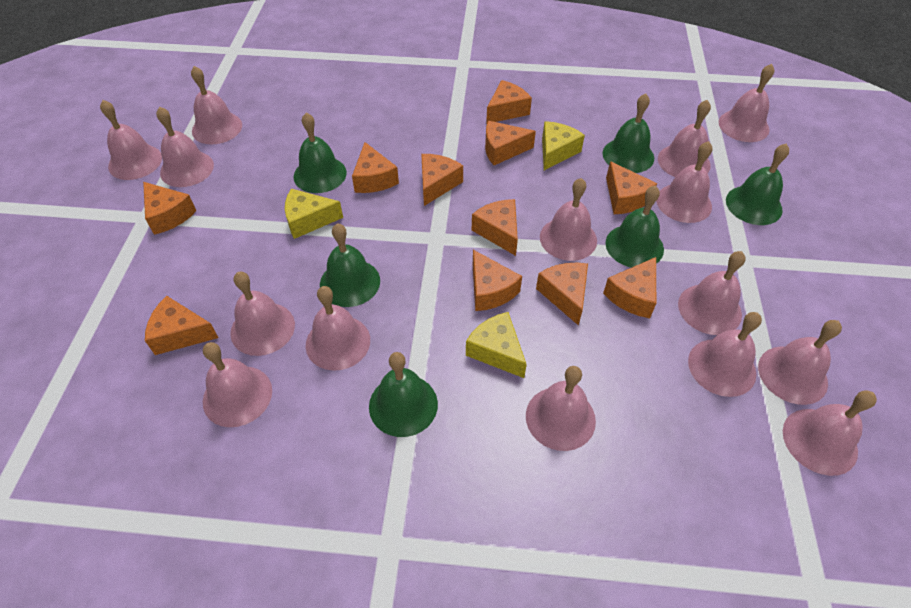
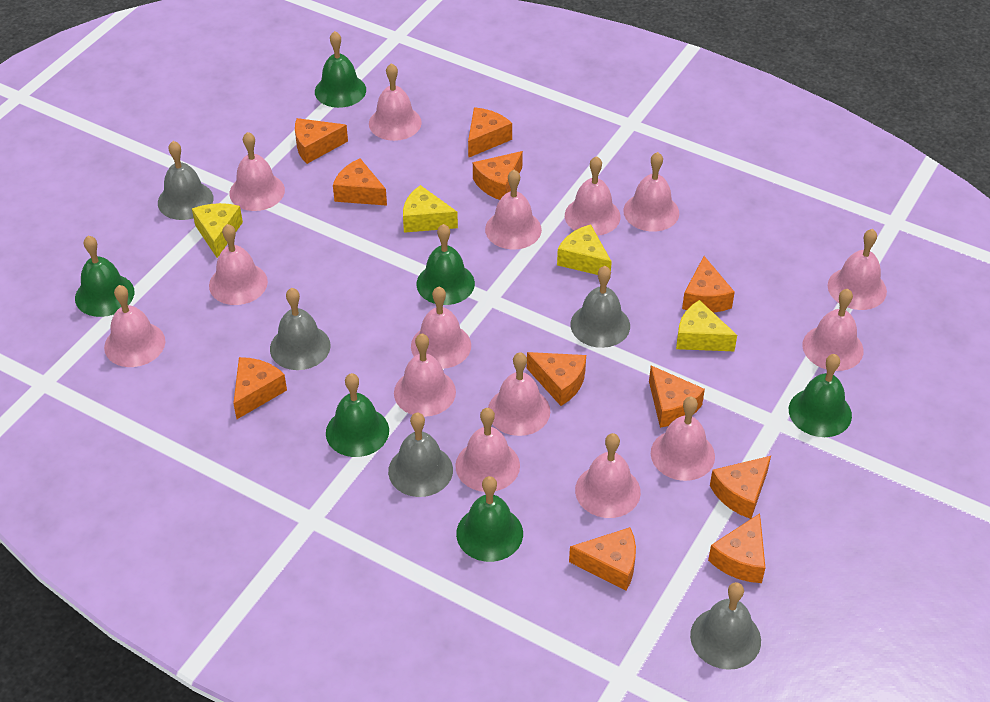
grey bell: 0 -> 5
yellow cheese: 3 -> 4

